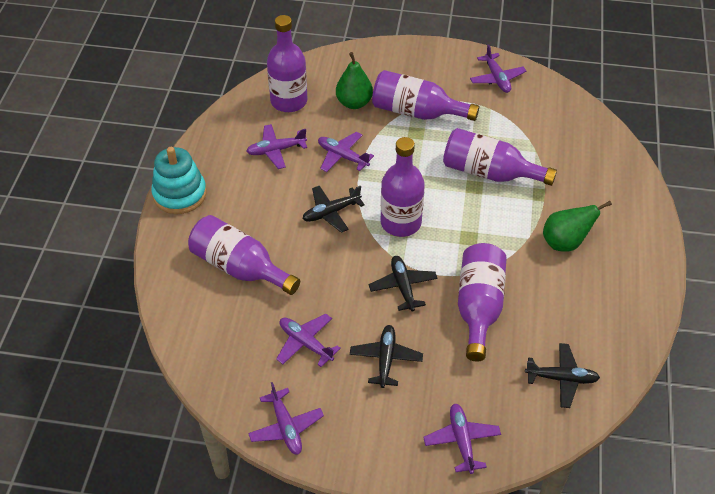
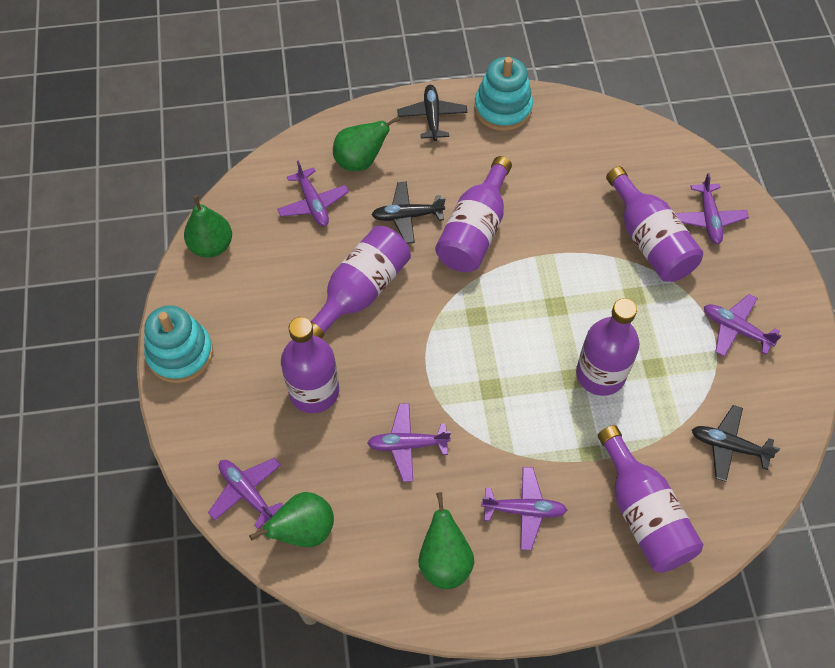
black plane: 4 -> 3
green pear: 2 -> 4
turquoise stacking toy: 1 -> 2

